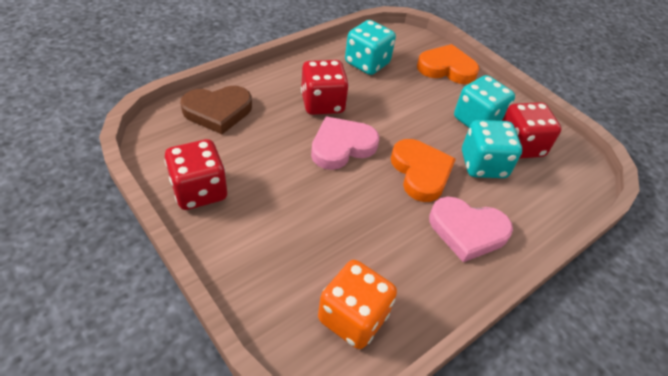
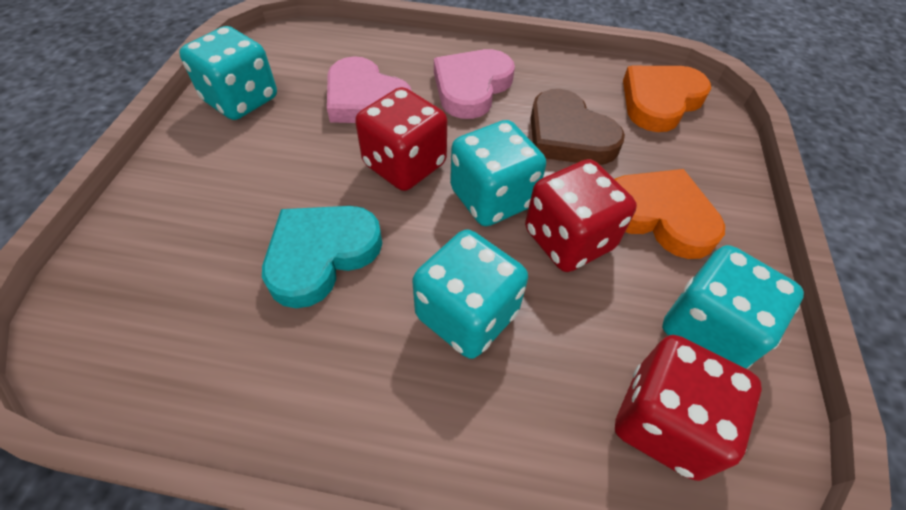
orange dice: 1 -> 0
turquoise dice: 3 -> 4
turquoise heart: 0 -> 1

